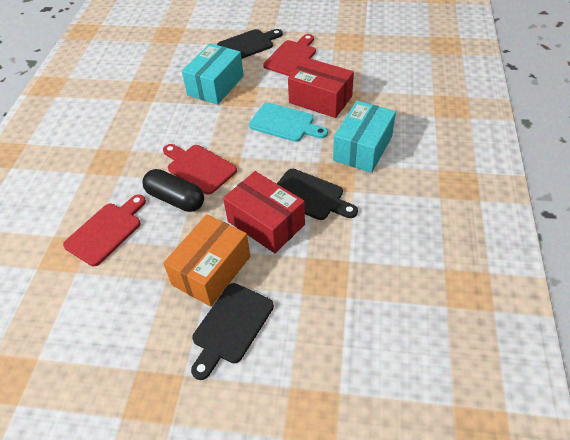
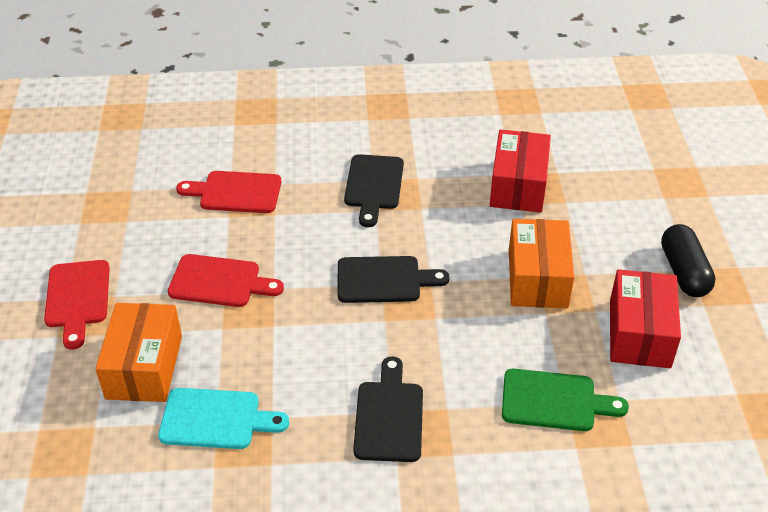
green cutting board: 0 -> 1
orange box: 1 -> 2
turquoise box: 2 -> 0

